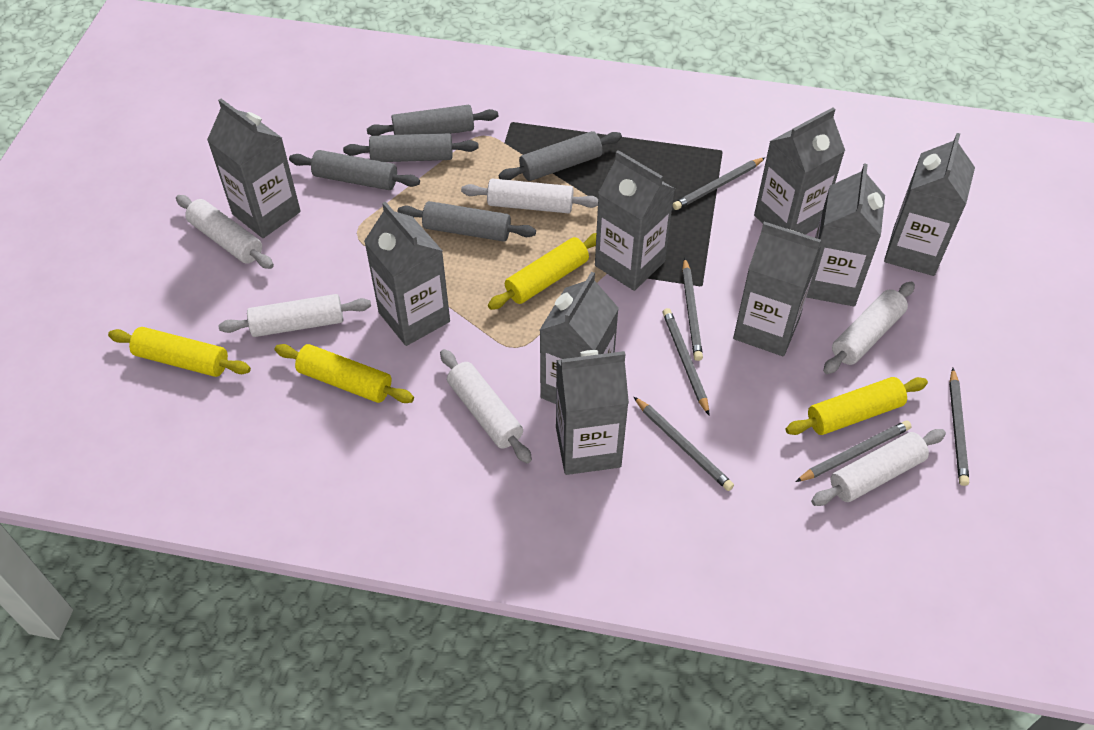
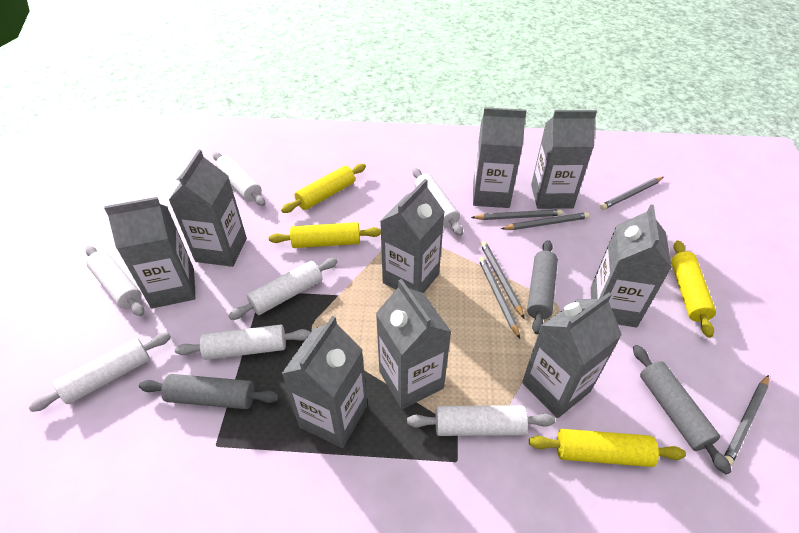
grey rolling pin: 5 -> 3
white rolling pin: 6 -> 7

